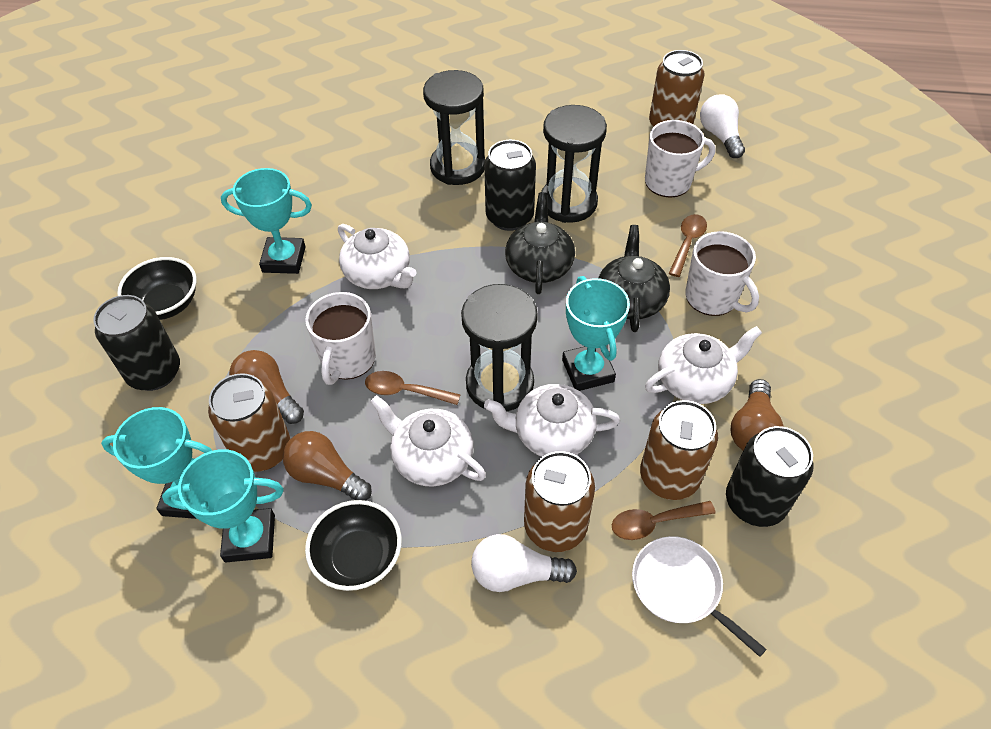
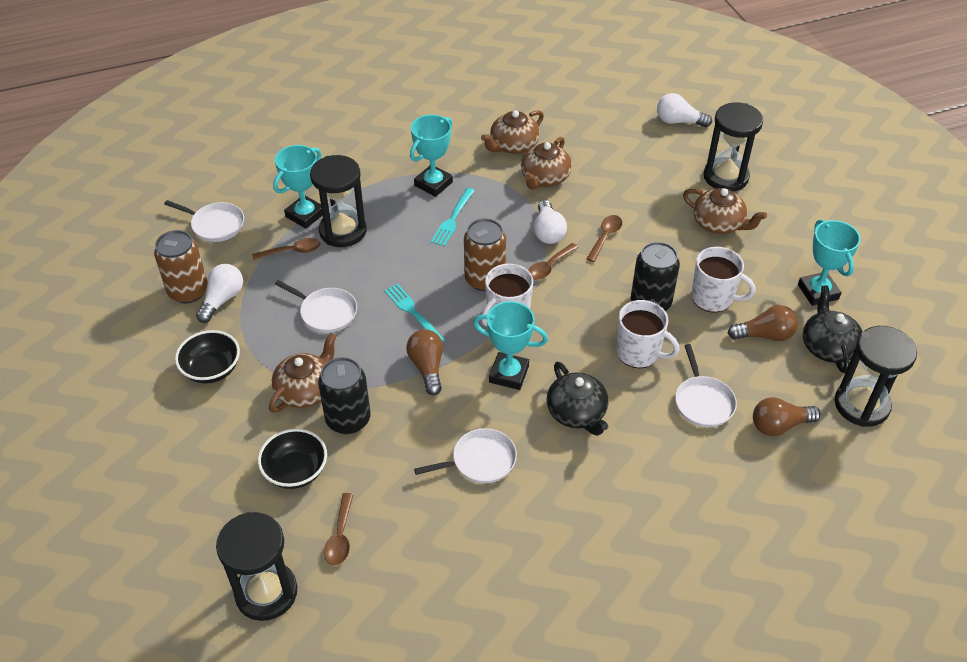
black can: 3 -> 2
black hourglass: 3 -> 4
brown can: 4 -> 2
brown spoon: 3 -> 4
brown teapot: 0 -> 4
turquoise fork: 0 -> 2
white light bulb: 2 -> 3
white pan: 1 -> 4
white teapot: 4 -> 0

